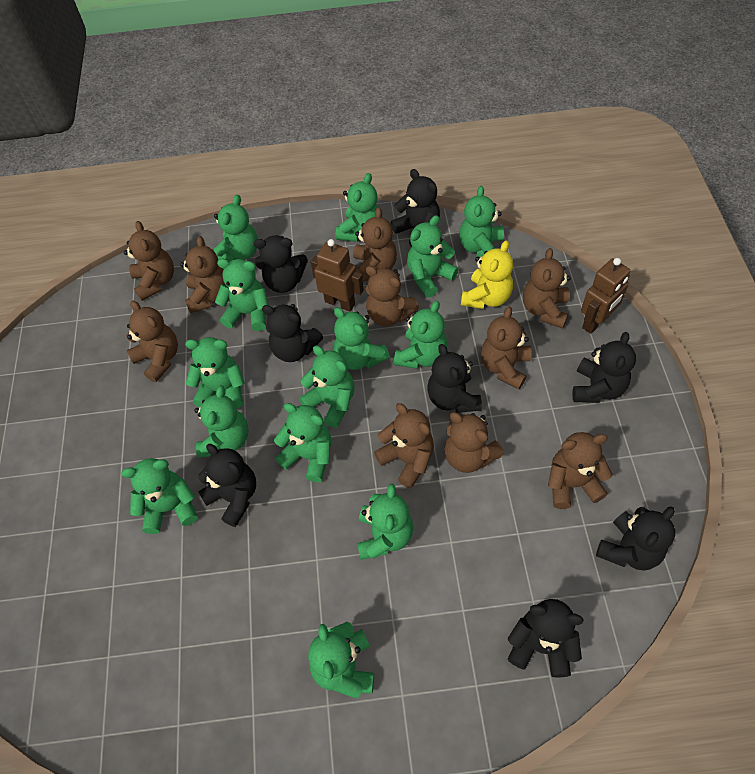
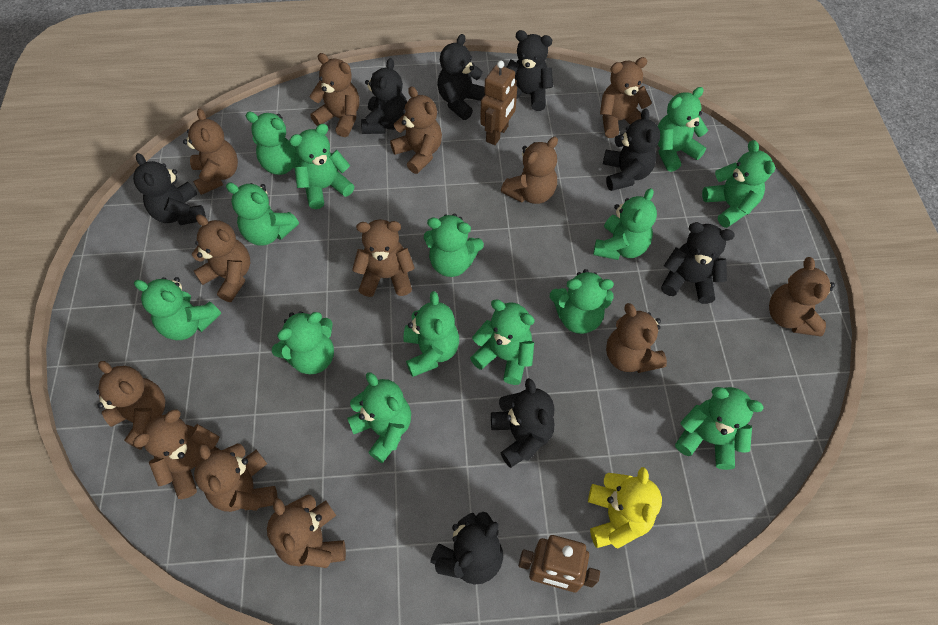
brown teddy bear: 10 -> 13

